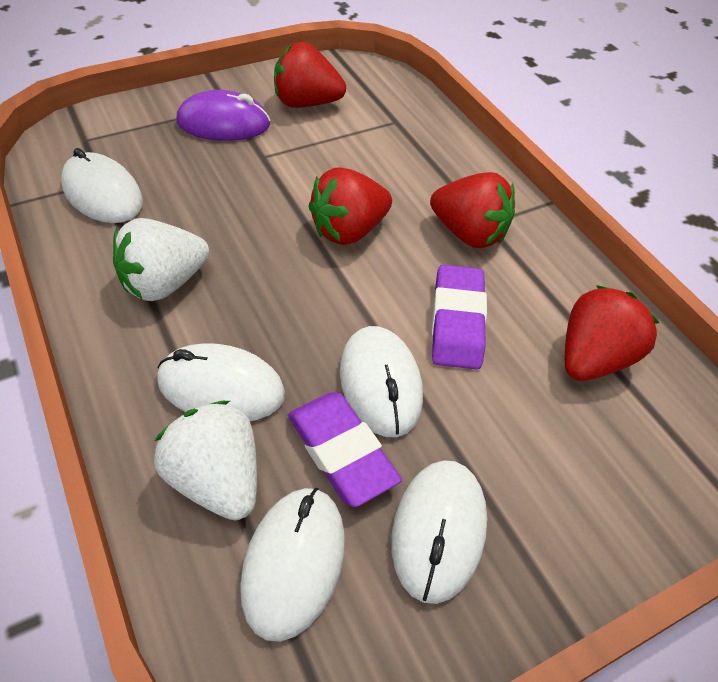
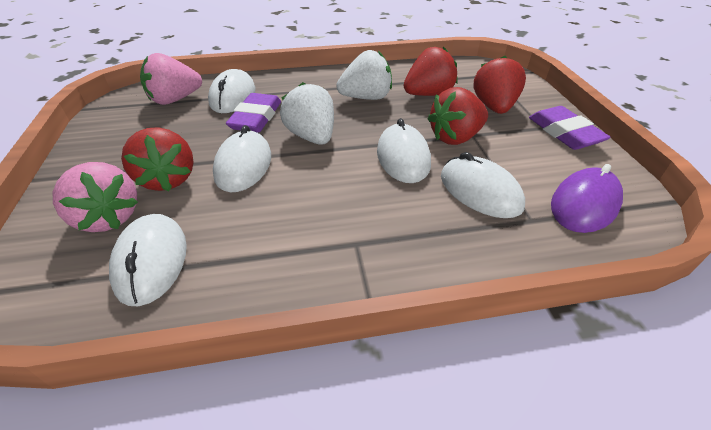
pink strawberry: 0 -> 2

